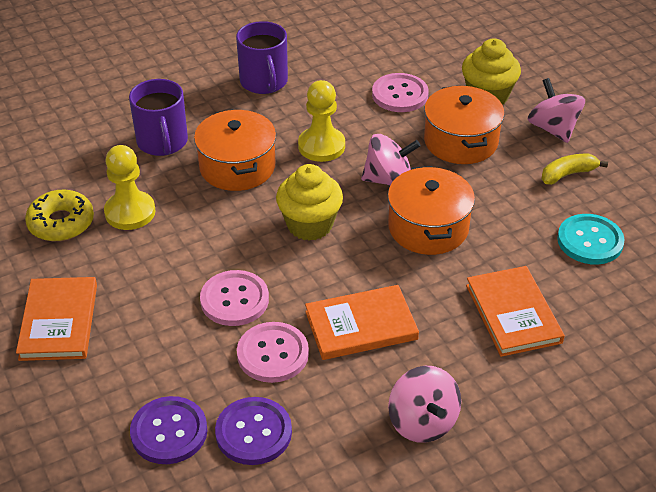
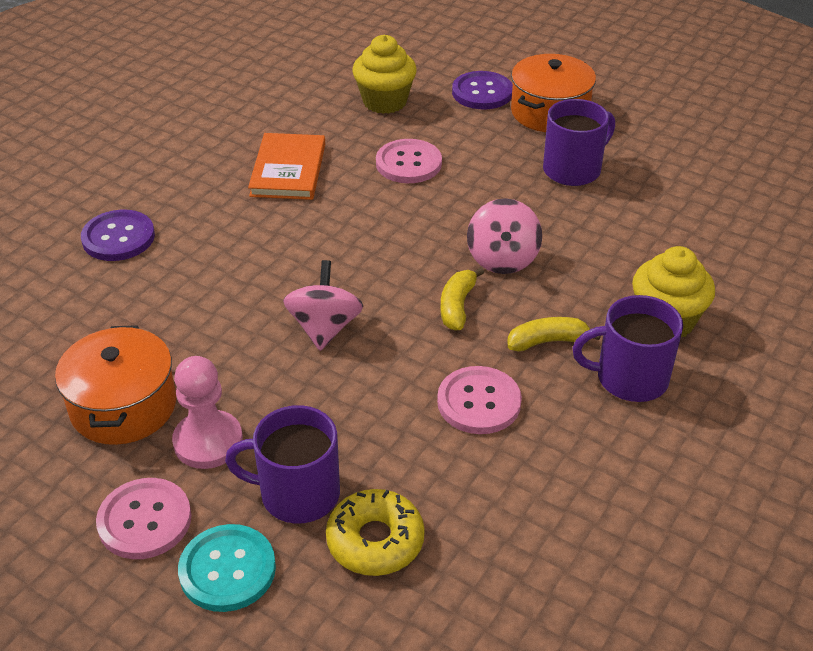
orange book: 3 -> 1
orange pot: 3 -> 2
pink pawn: 0 -> 1
pink spinning top: 3 -> 2
purple mug: 2 -> 3
yellow banana: 1 -> 2
yellow pawn: 2 -> 0

